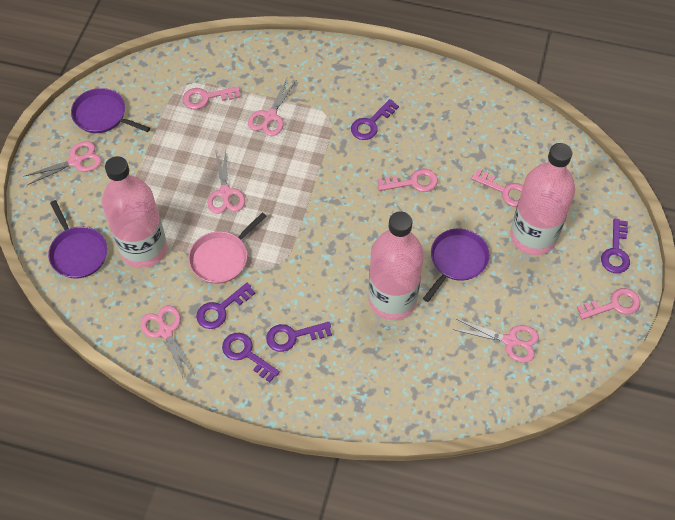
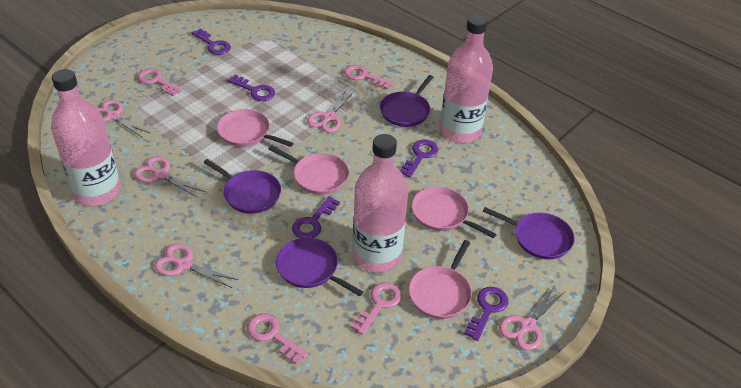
pink pan: 1 -> 4
purple pan: 3 -> 4

